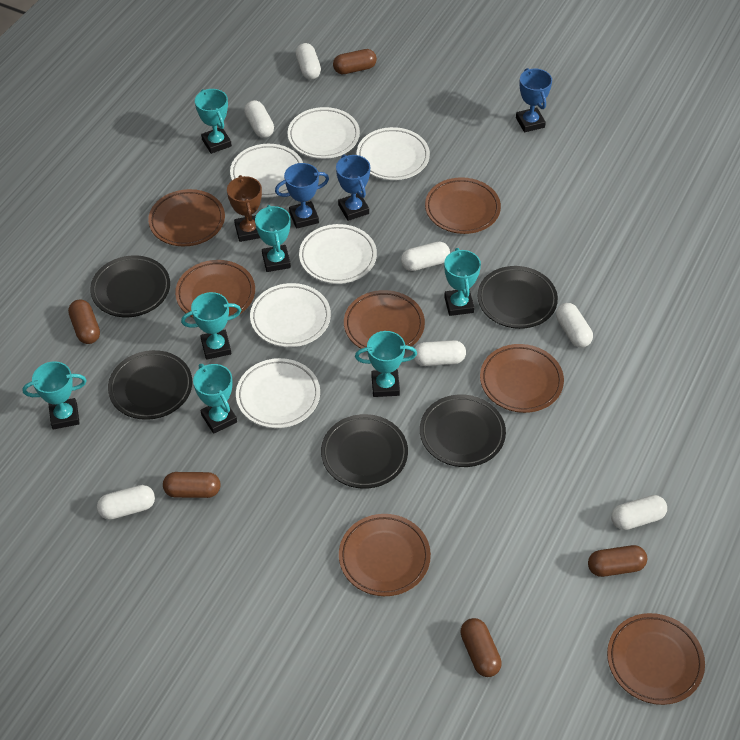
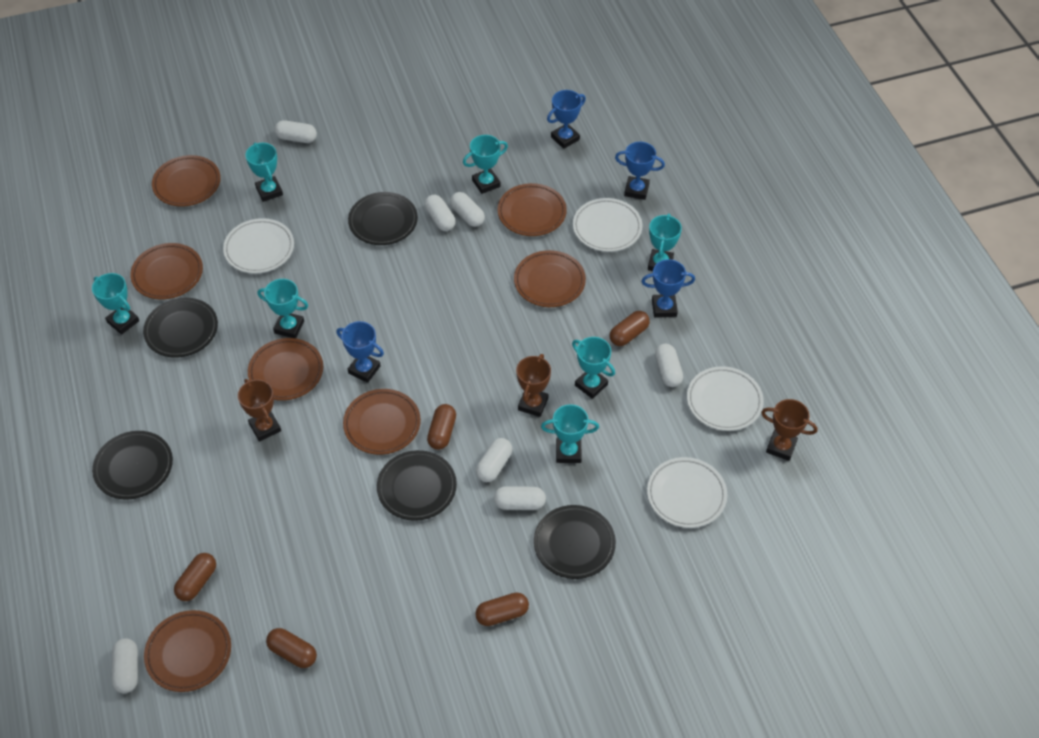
blue trophy: 3 -> 4
brown trophy: 1 -> 3
white plate: 6 -> 4

